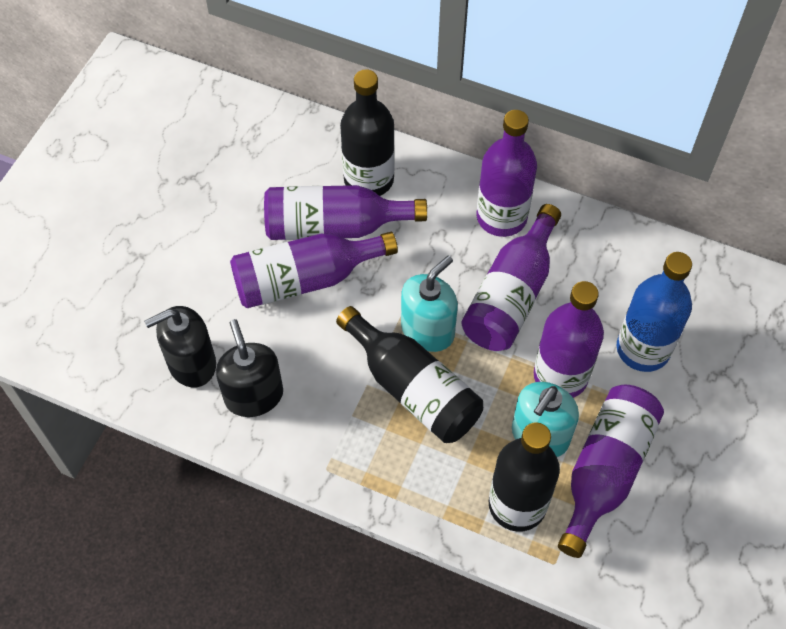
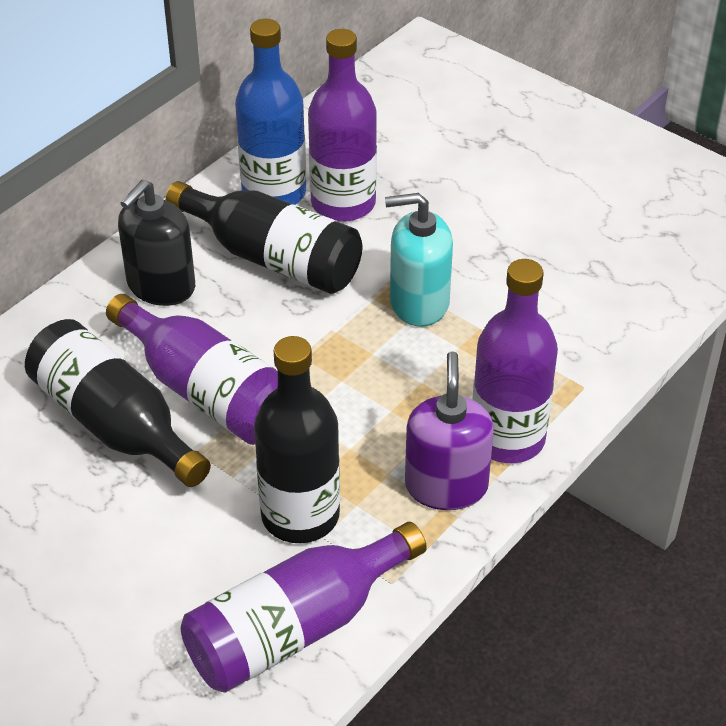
black soap dispenser: 2 -> 1
purple bottle: 6 -> 4
purple soap dispenser: 0 -> 1
turquoise soap dispenser: 2 -> 1

